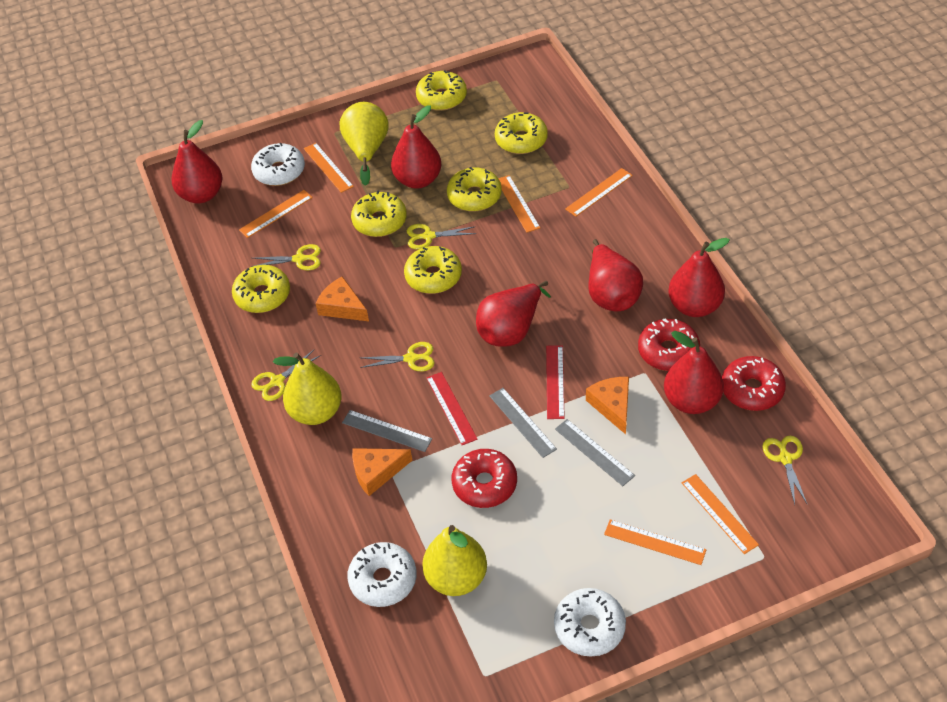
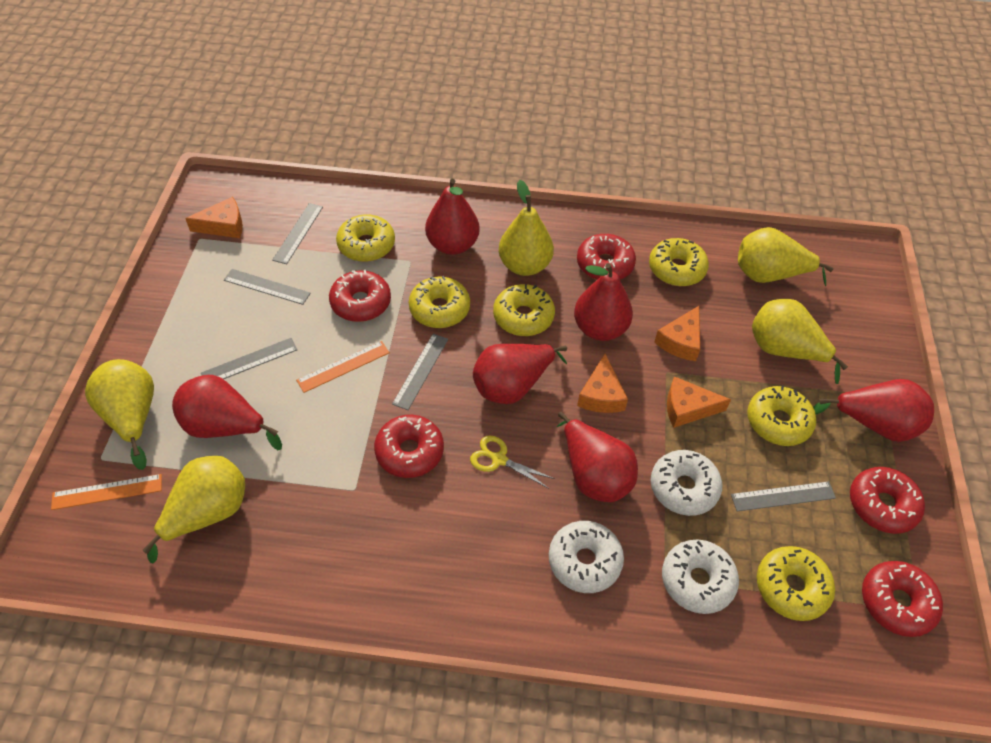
grey ruler: 3 -> 5
orange cheese: 3 -> 4
orange ruler: 6 -> 2
red donut: 3 -> 5
red ruler: 2 -> 0
yellow pear: 3 -> 5
yellow scissors: 5 -> 1

